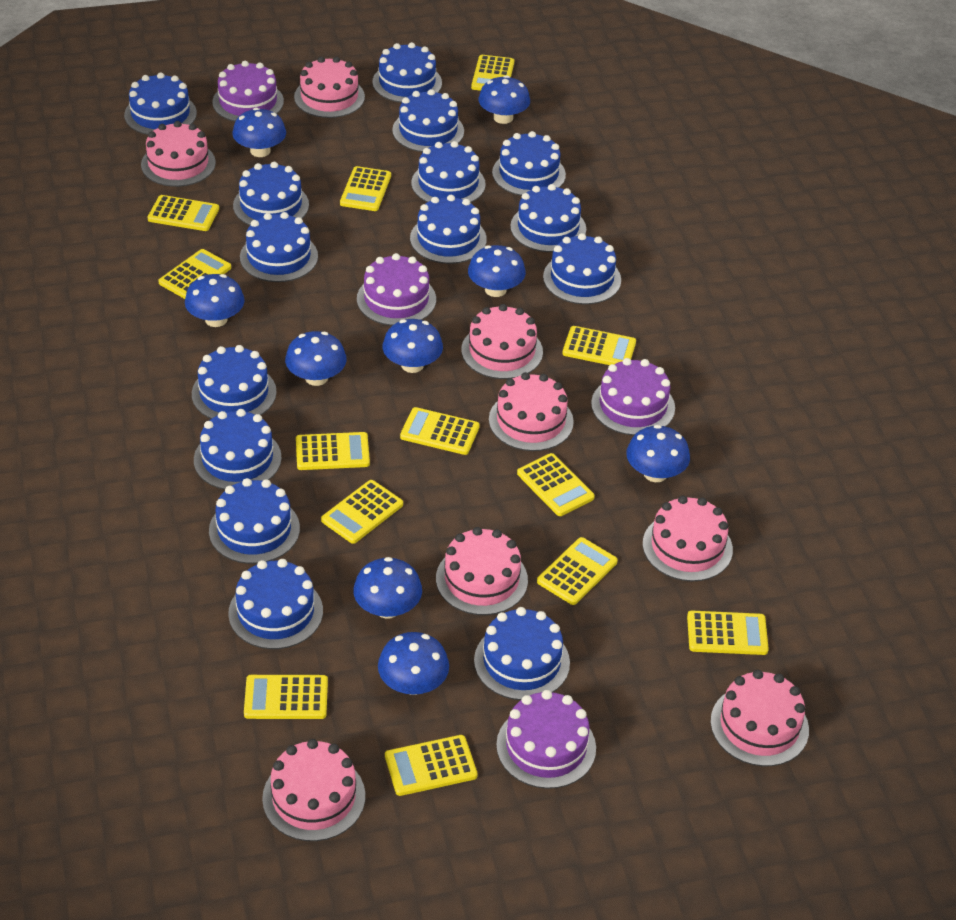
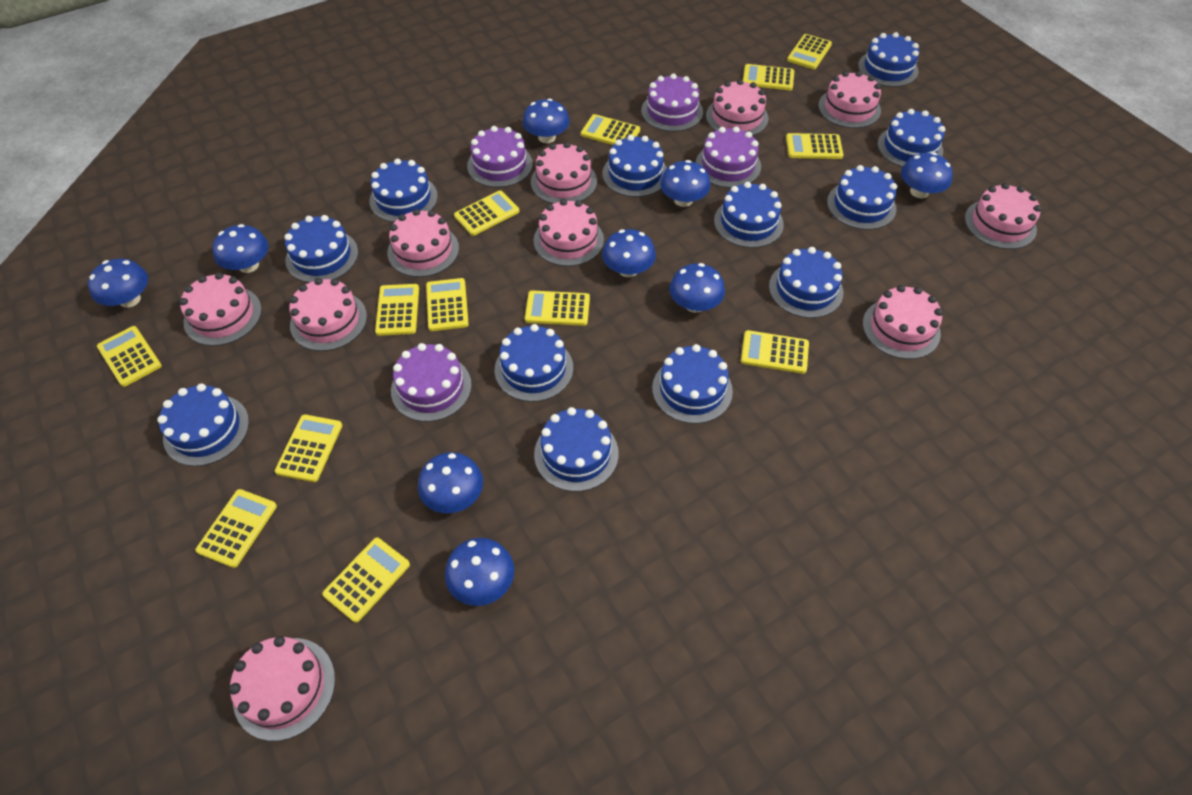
blue cake: 15 -> 12
pink cake: 8 -> 10

